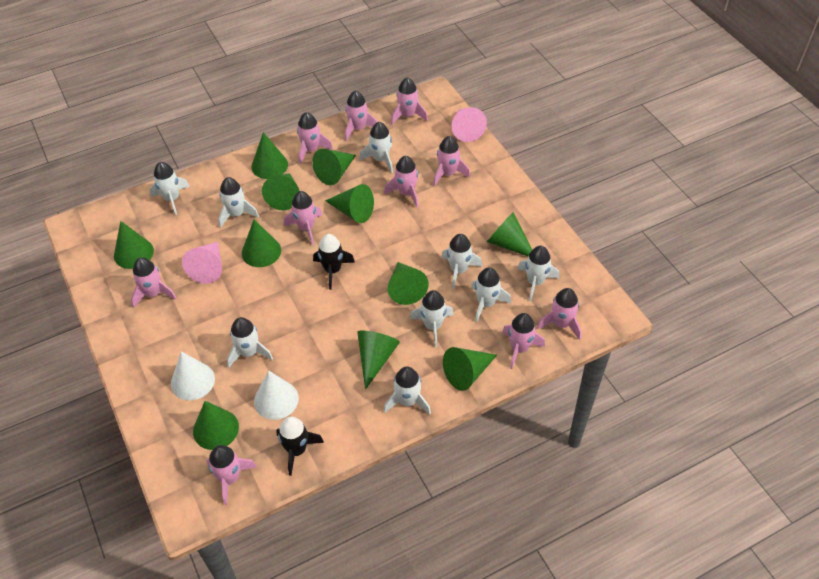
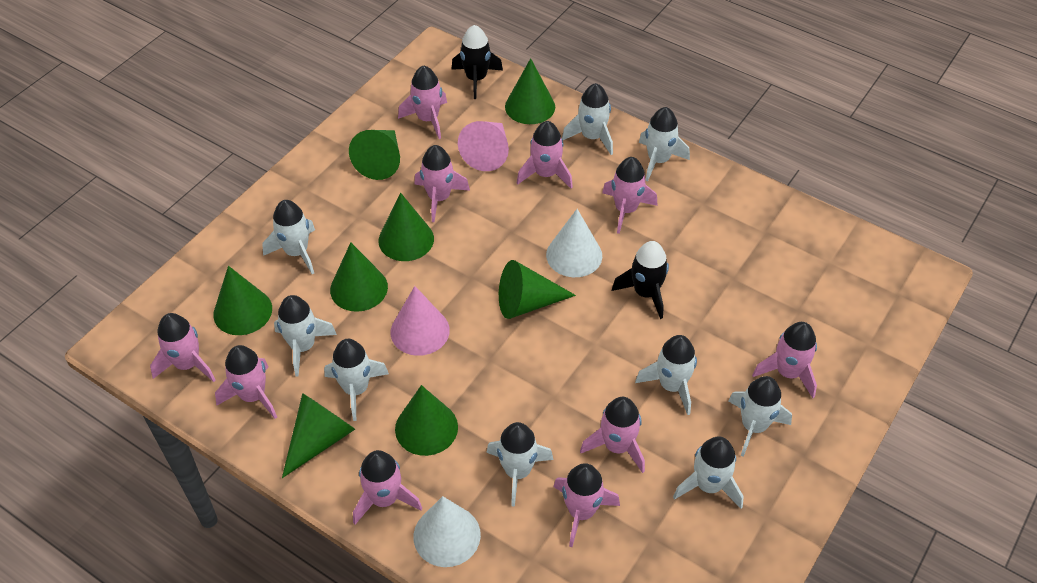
green cone: 11 -> 8

